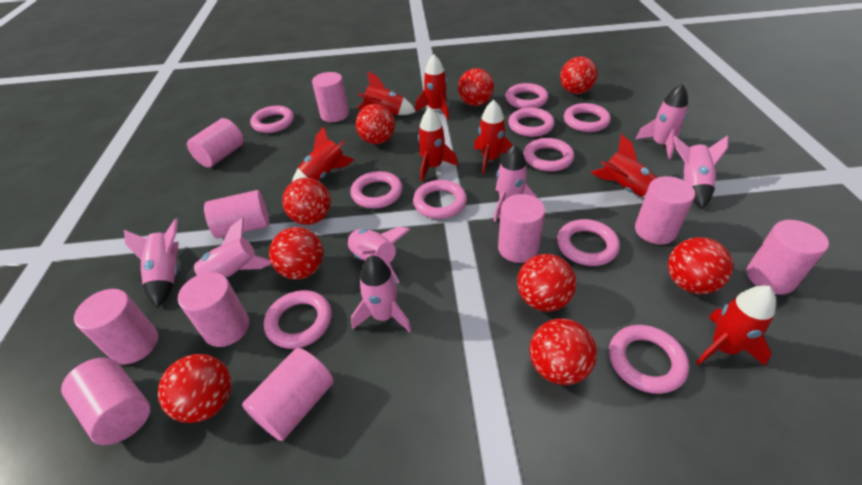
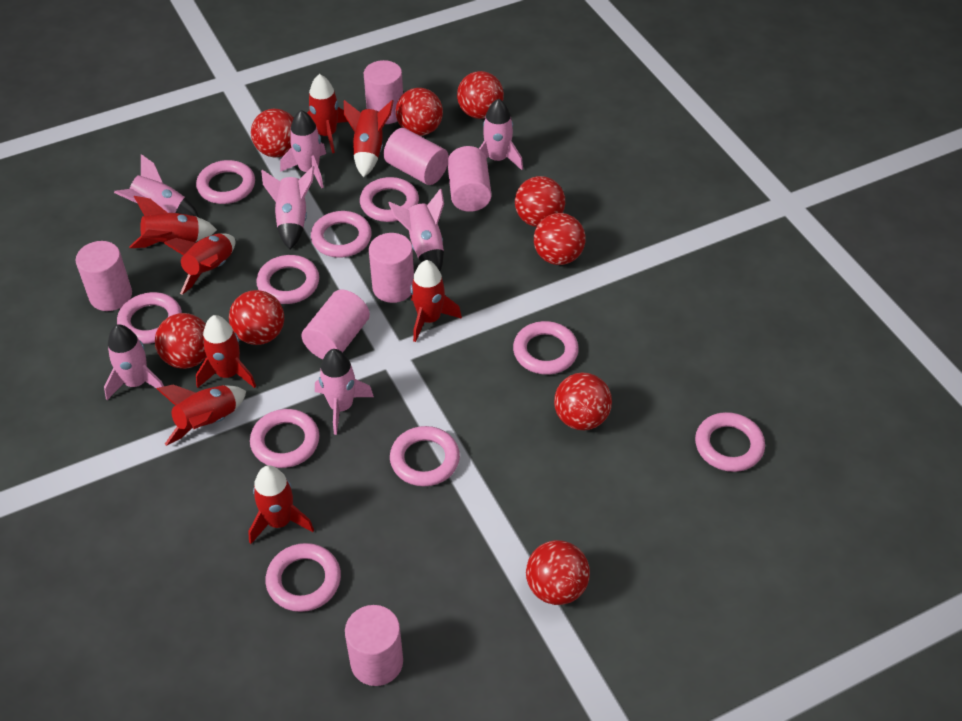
pink cylinder: 10 -> 7
red rocket: 7 -> 8

